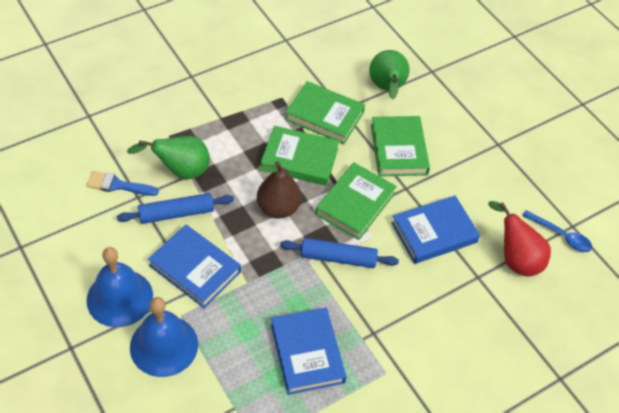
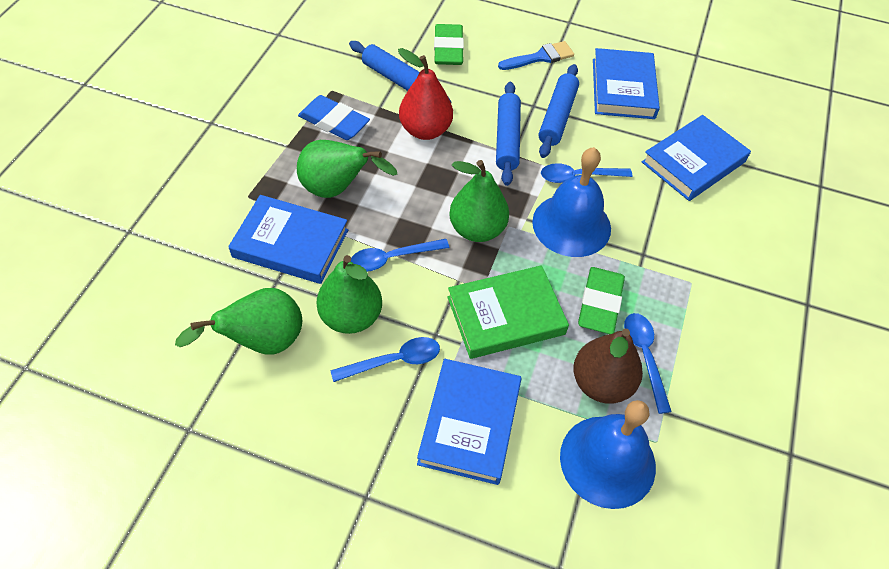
blue book: 3 -> 4
blue eraser: 0 -> 1
blue rolling pin: 2 -> 3
blue spoon: 1 -> 4
green book: 4 -> 1
green eraser: 0 -> 2
green pear: 2 -> 4

